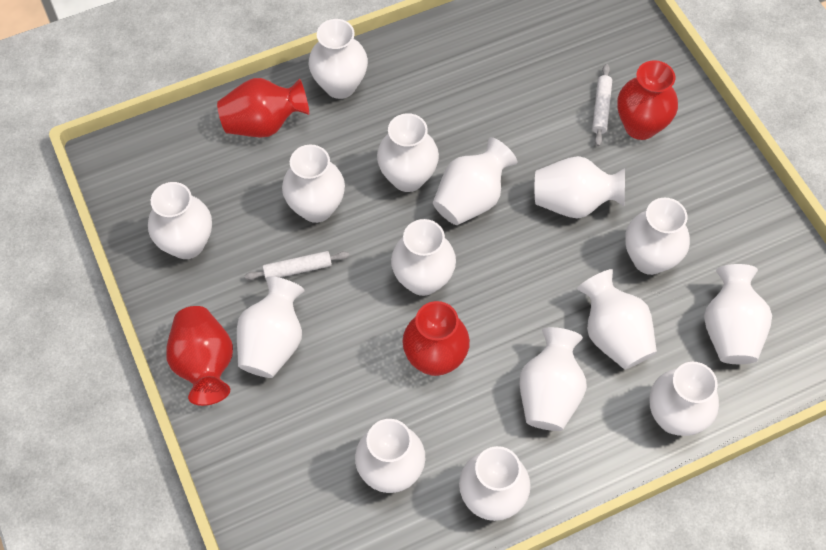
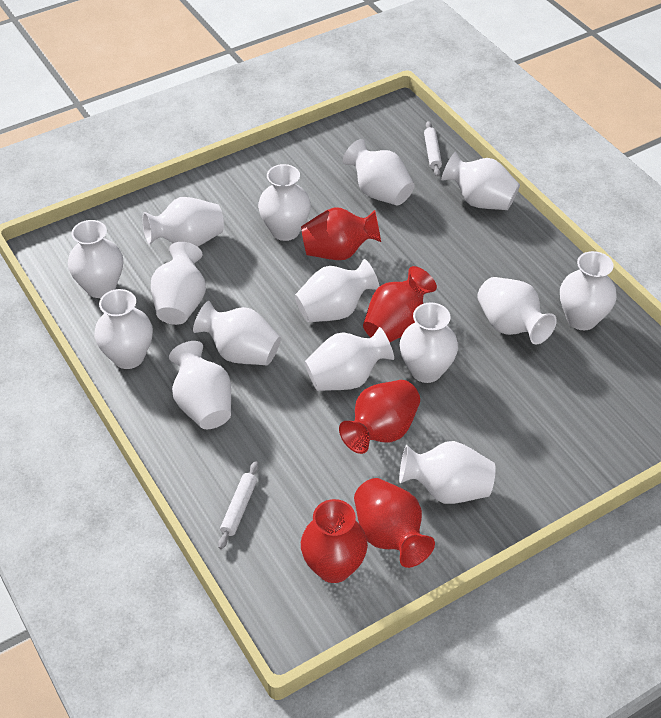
red vase: 4 -> 5

